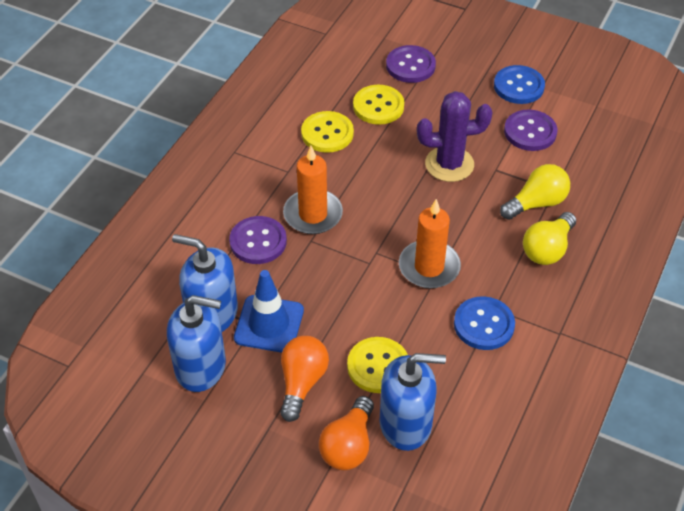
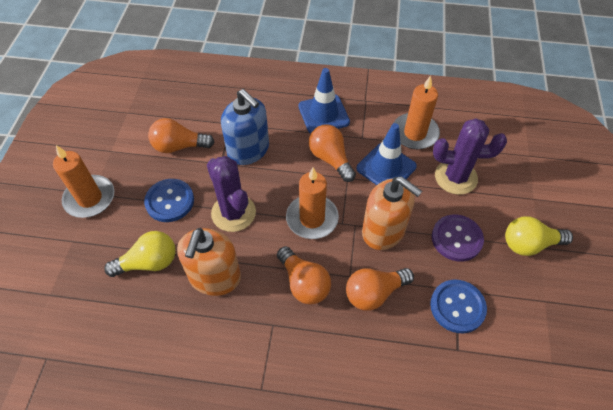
blue soap dispenser: 3 -> 1
blue traffic cone: 1 -> 2
orange candle: 2 -> 3
orange light bulb: 2 -> 4
orange soap dispenser: 0 -> 2
purple button: 3 -> 1
purple cactus: 1 -> 2
yellow button: 3 -> 0

